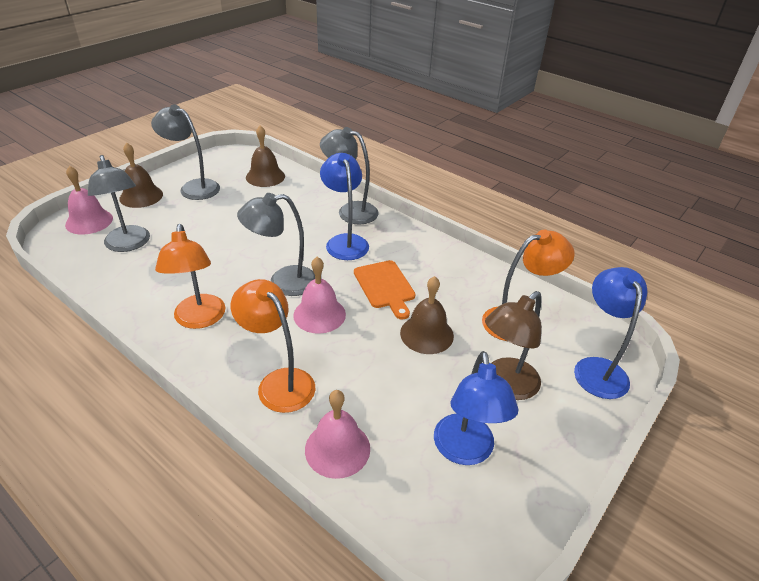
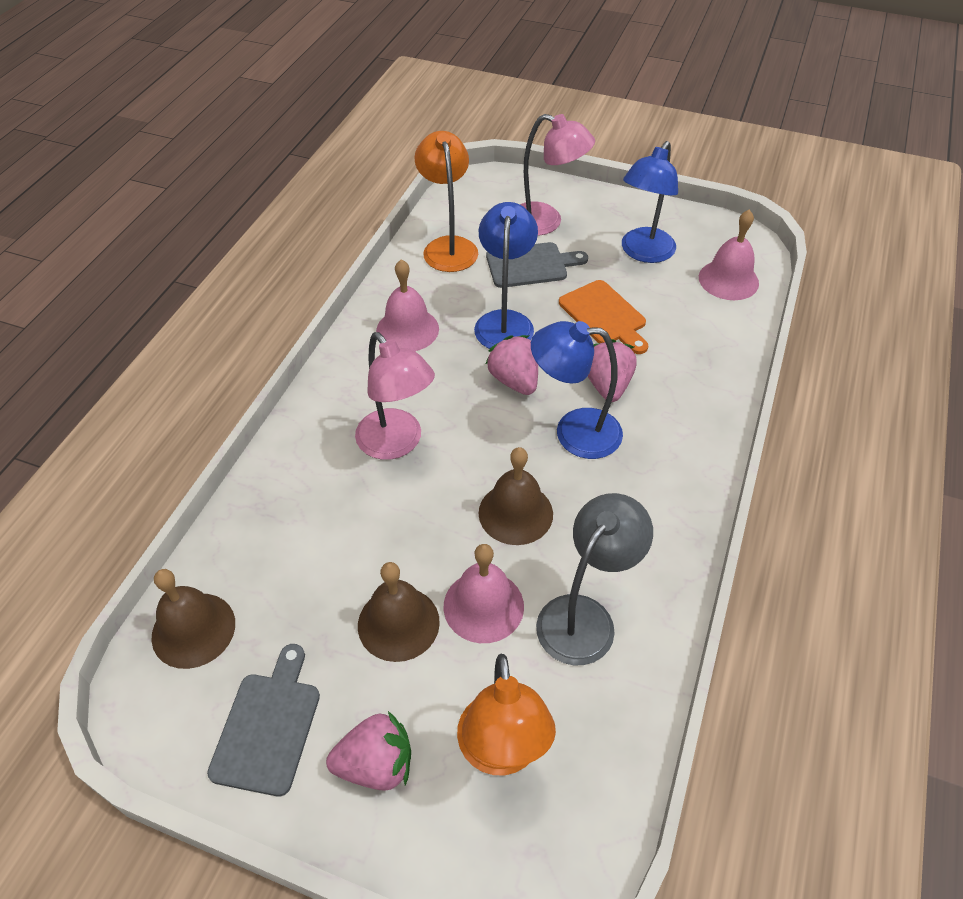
brown lamp: 1 -> 0
grey cutting board: 0 -> 2
grey lamp: 4 -> 1
orange lamp: 3 -> 2
pink lamp: 0 -> 2
pink strawberry: 0 -> 3

